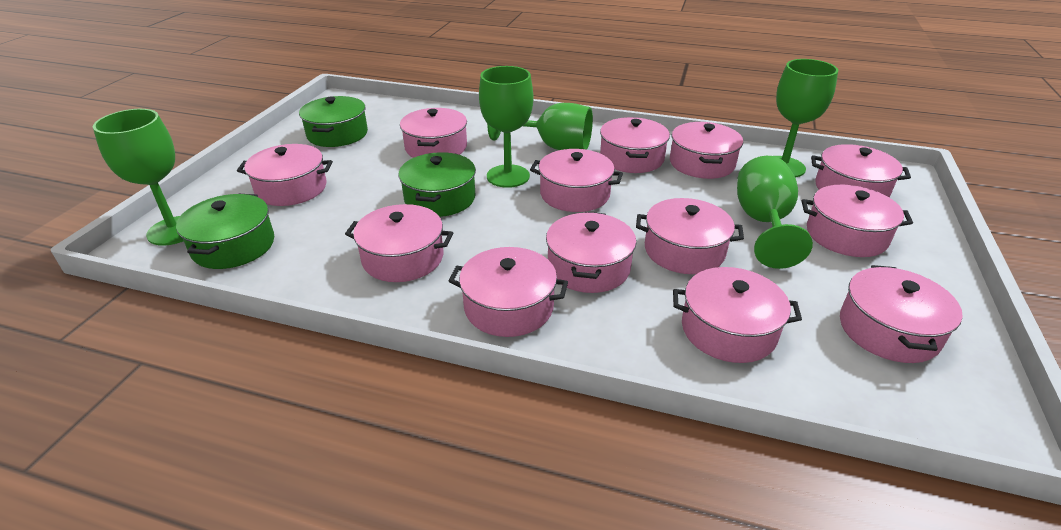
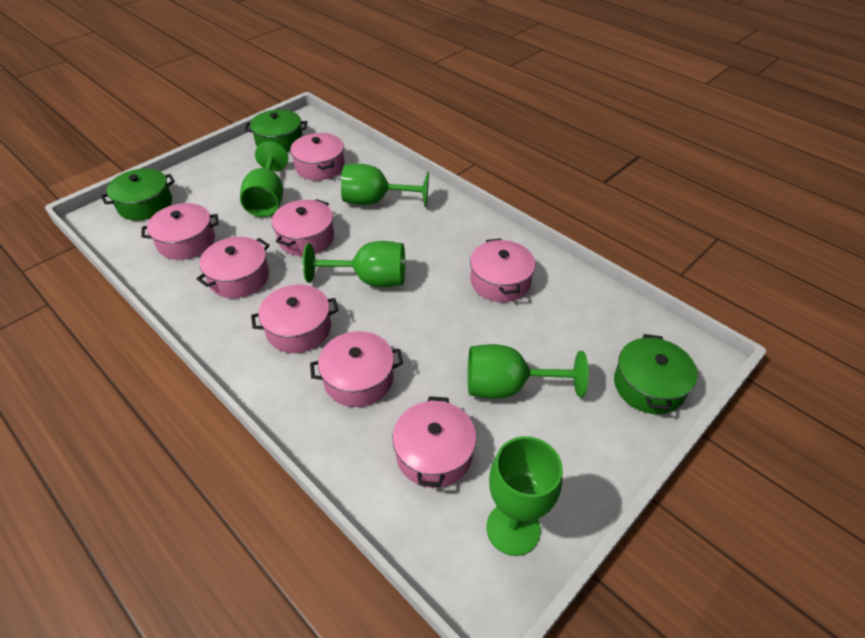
pink pot: 13 -> 8

